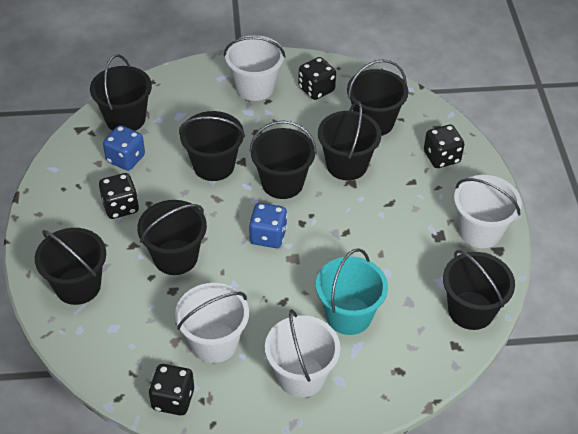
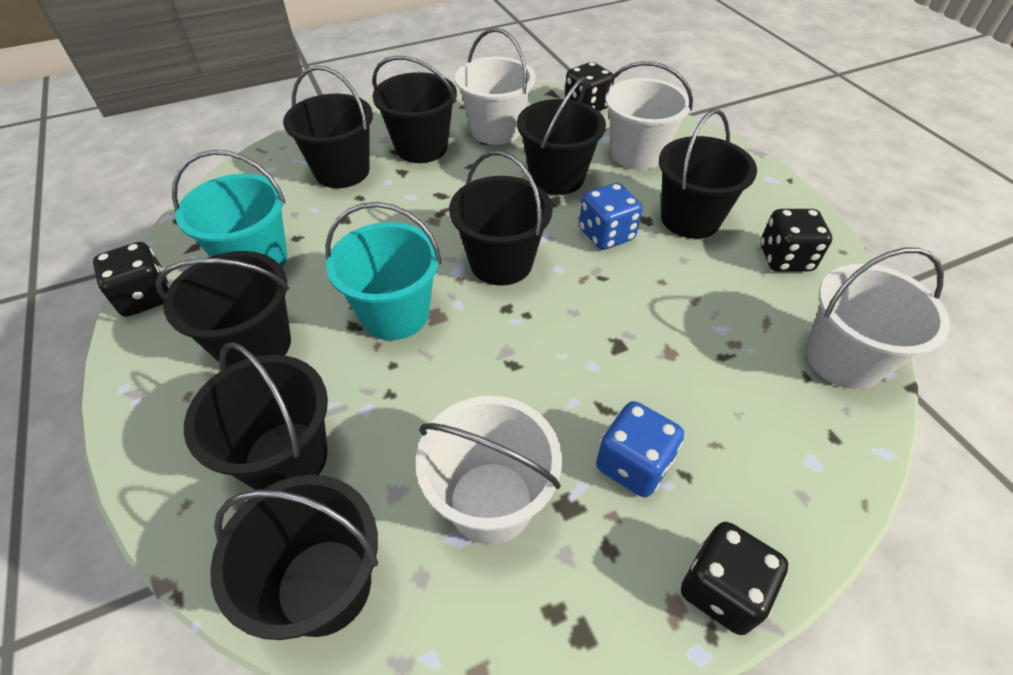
turquoise bucket: 1 -> 2

